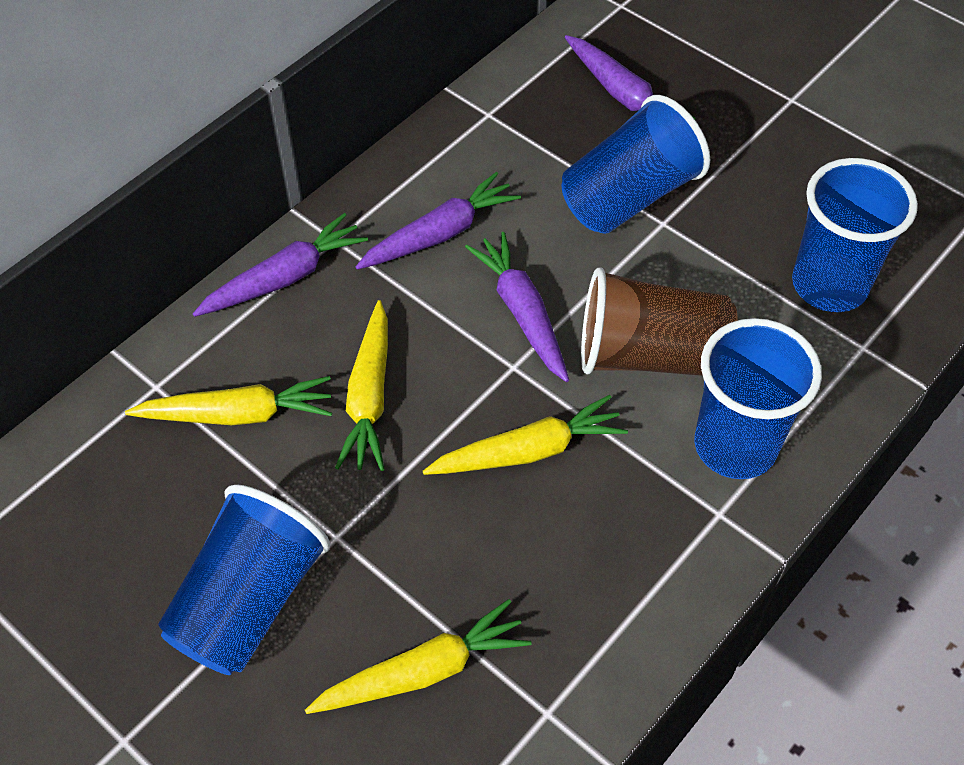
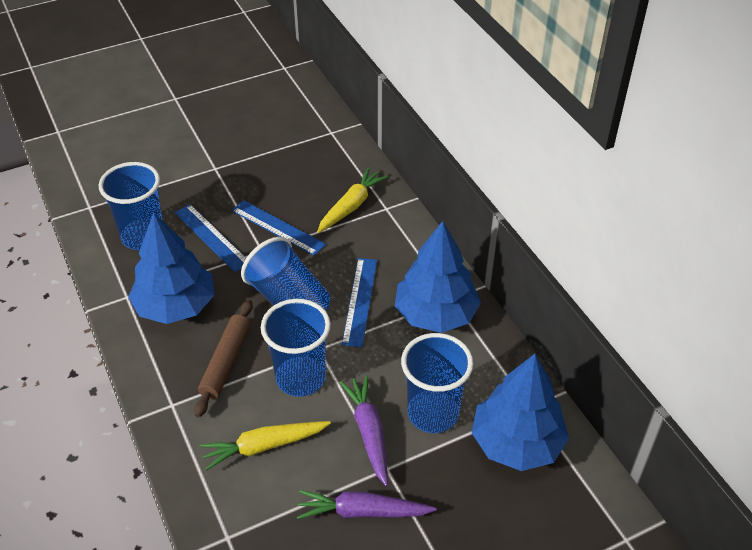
blue ruler: 0 -> 3
blue tree: 0 -> 3
brown cup: 1 -> 0
brown rolling pin: 0 -> 1
purple carrot: 4 -> 2
yellow carrot: 4 -> 2

